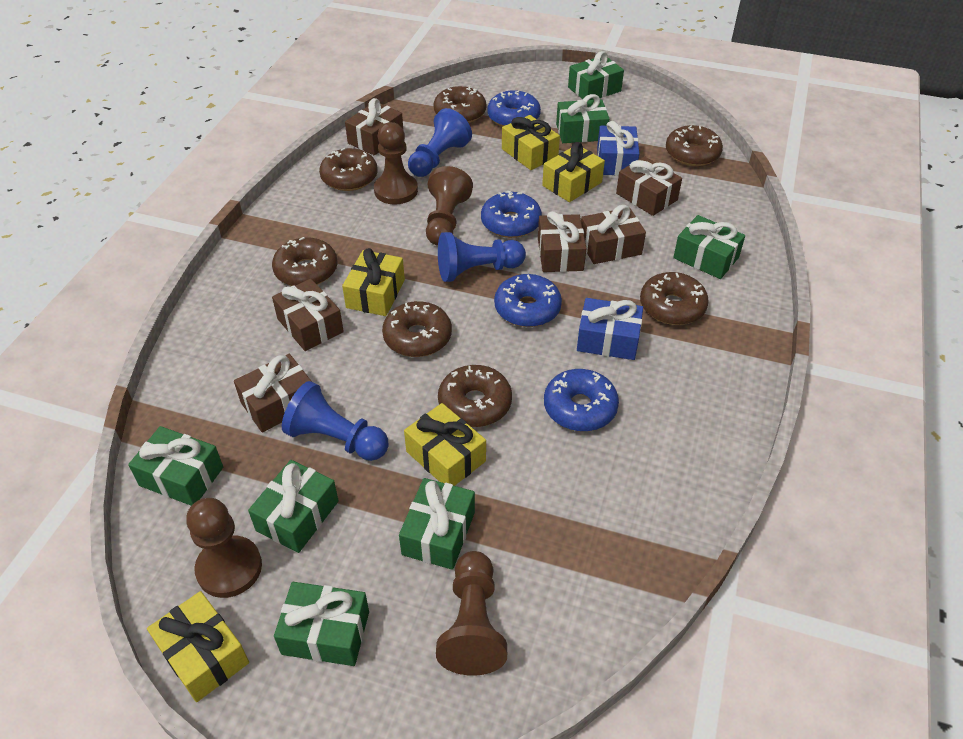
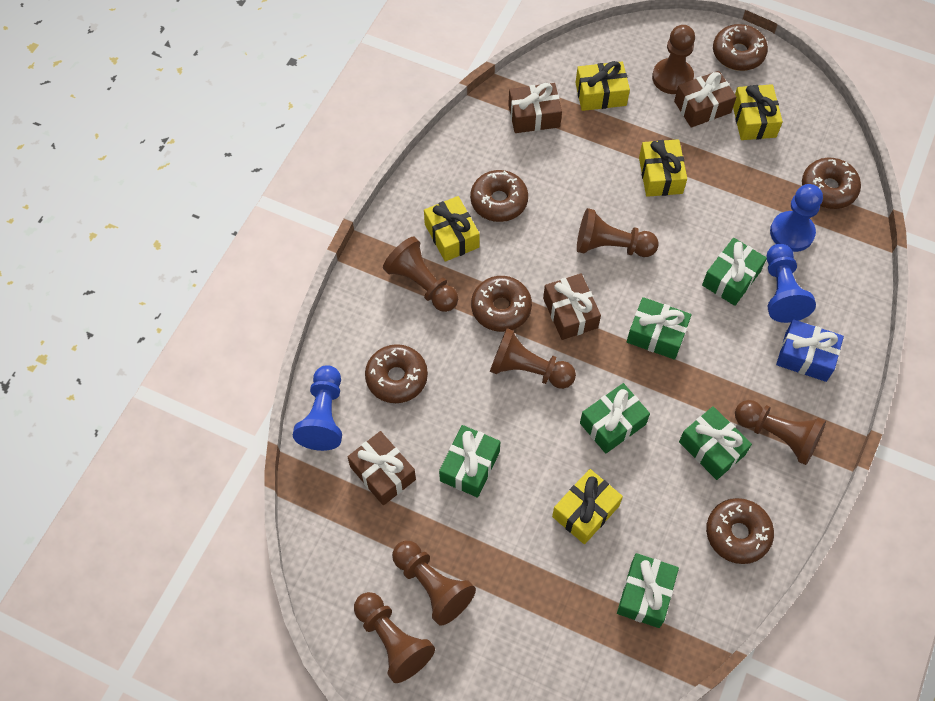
blue donut: 4 -> 0
blue gift: 2 -> 1
brown donut: 7 -> 6
brown gift: 6 -> 4
brown pawn: 4 -> 7
green gift: 7 -> 6

